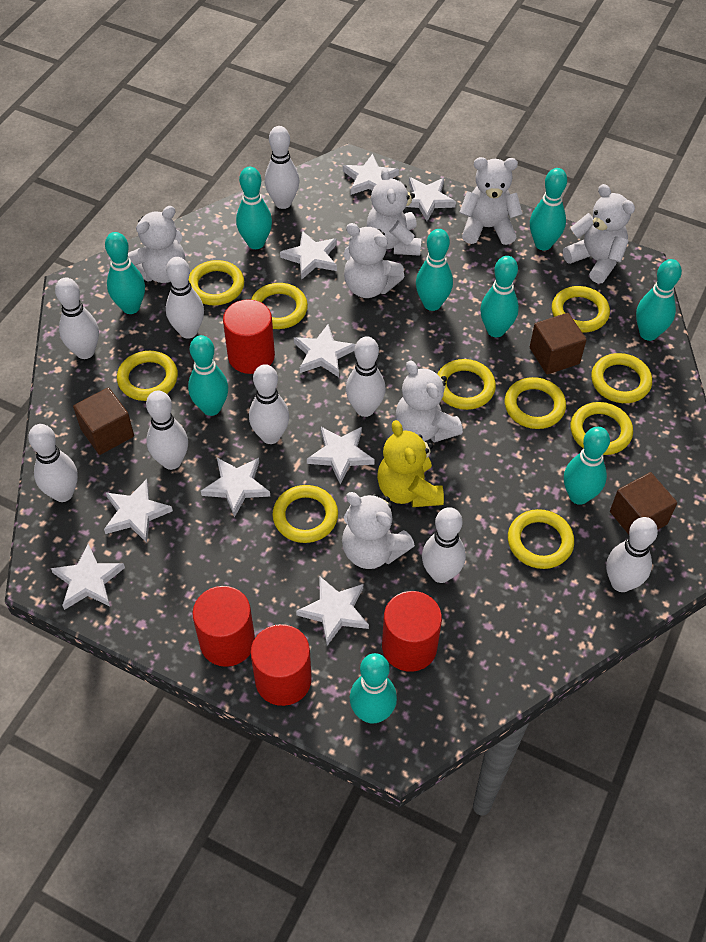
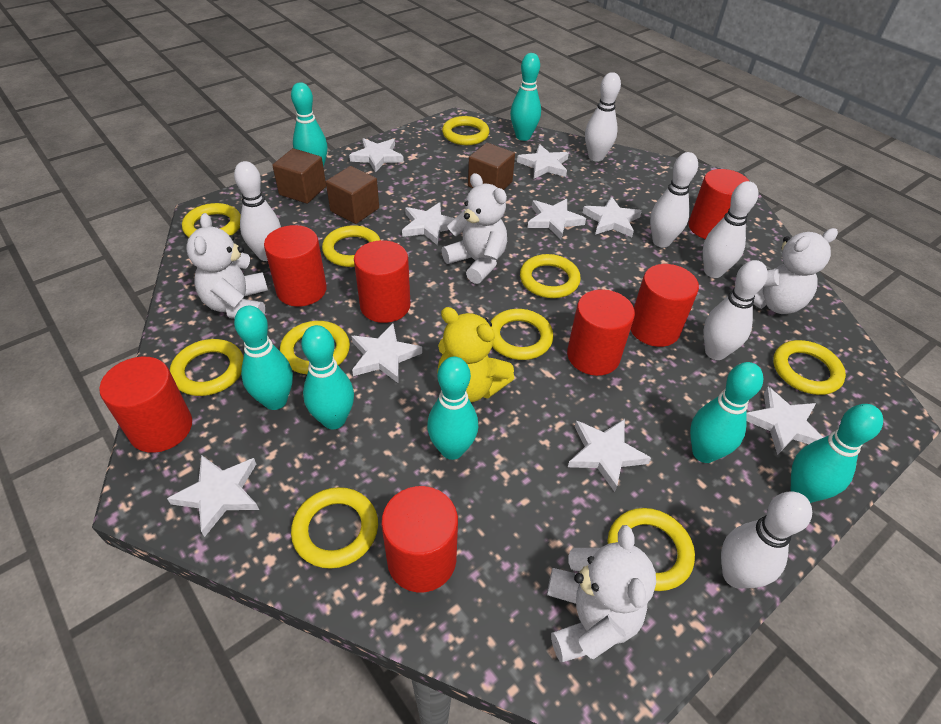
red cylinder: 4 -> 7
turquoise bowling pin: 9 -> 7
white bowling pin: 9 -> 6
white teddy bear: 7 -> 4

